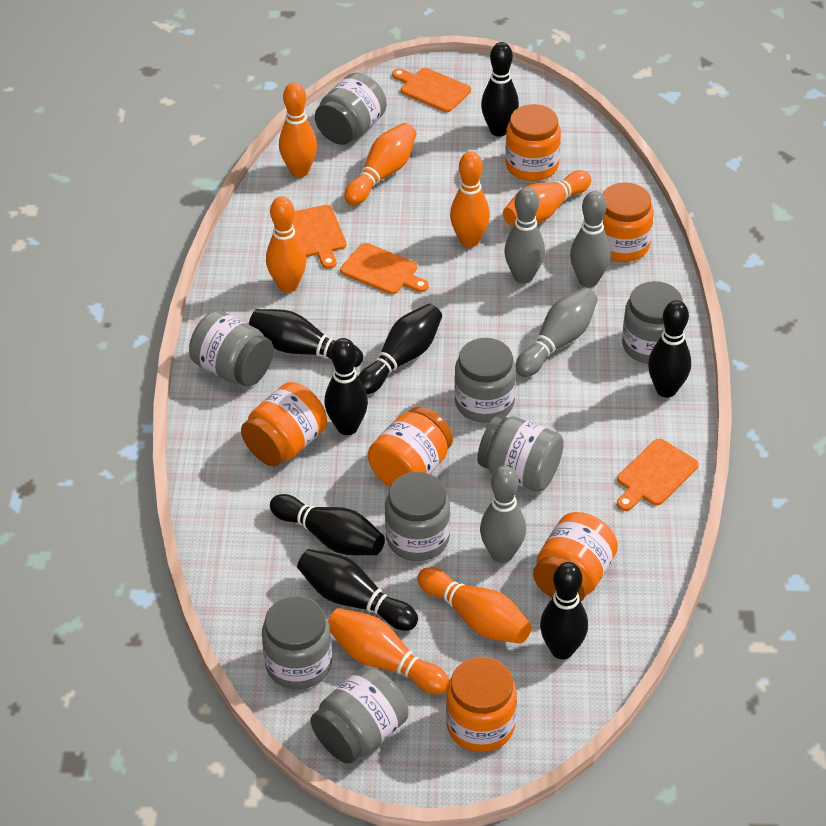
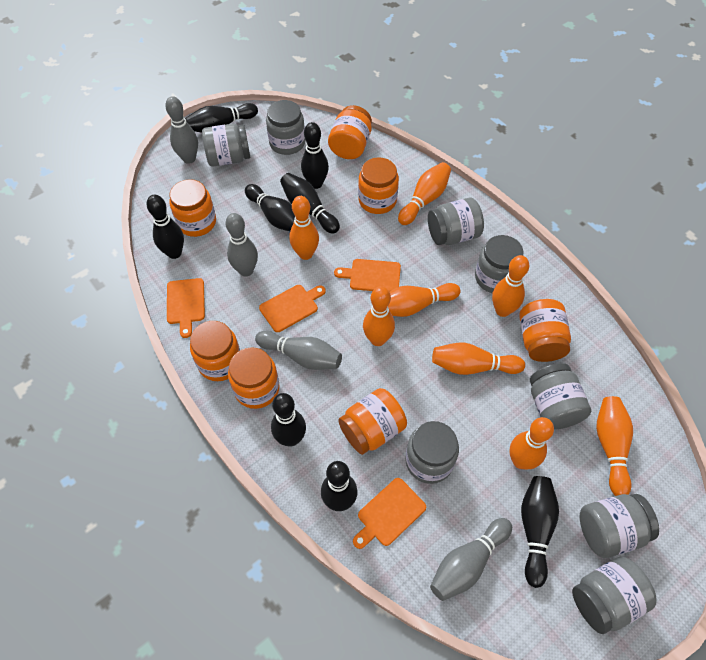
orange bowling pin: 7 -> 8
orange jar: 6 -> 7

